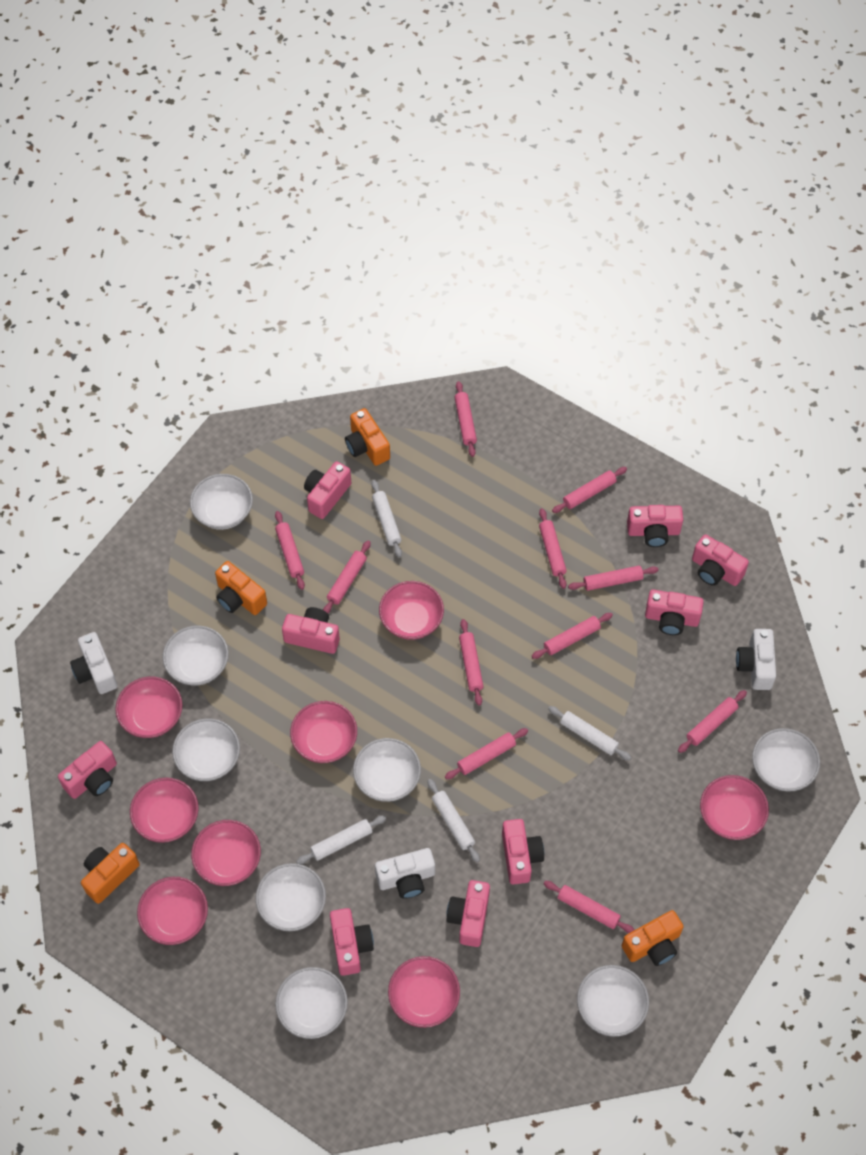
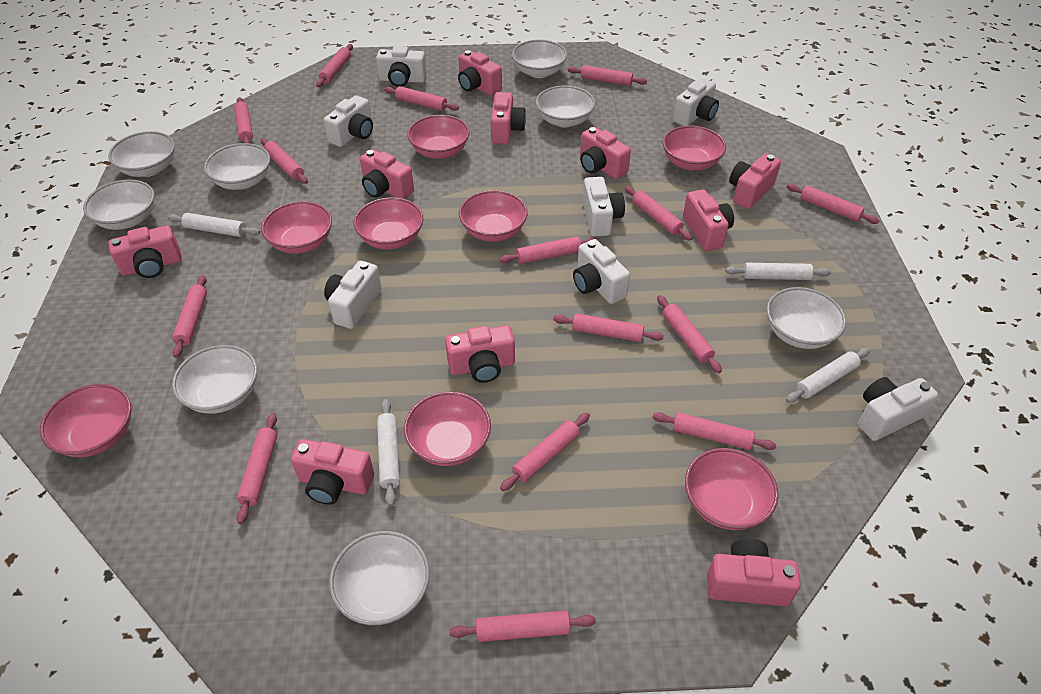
orange camera: 4 -> 0
pink camera: 9 -> 10
pink rolling pin: 11 -> 15
white camera: 3 -> 7

